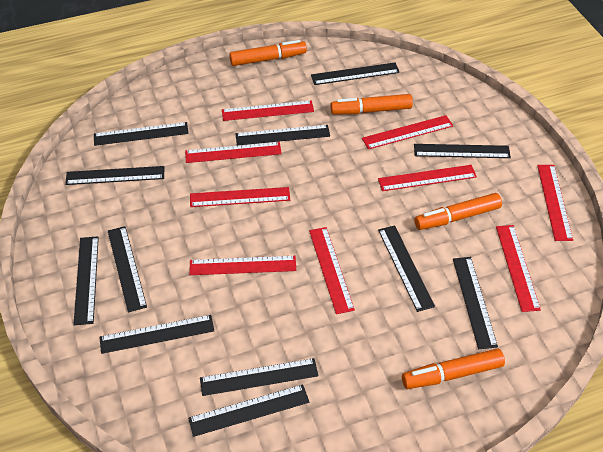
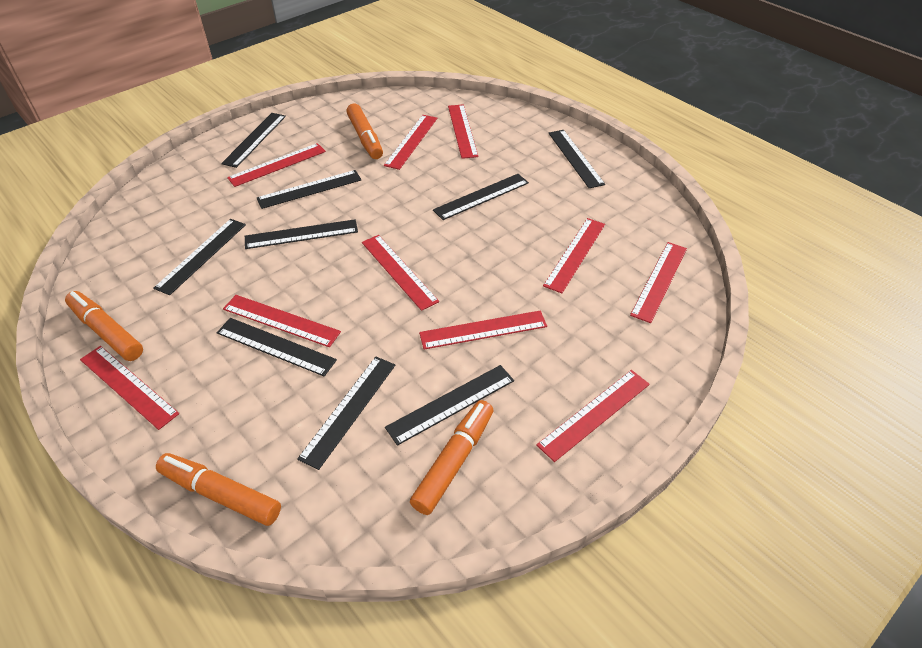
black ruler: 12 -> 9
red ruler: 9 -> 10

